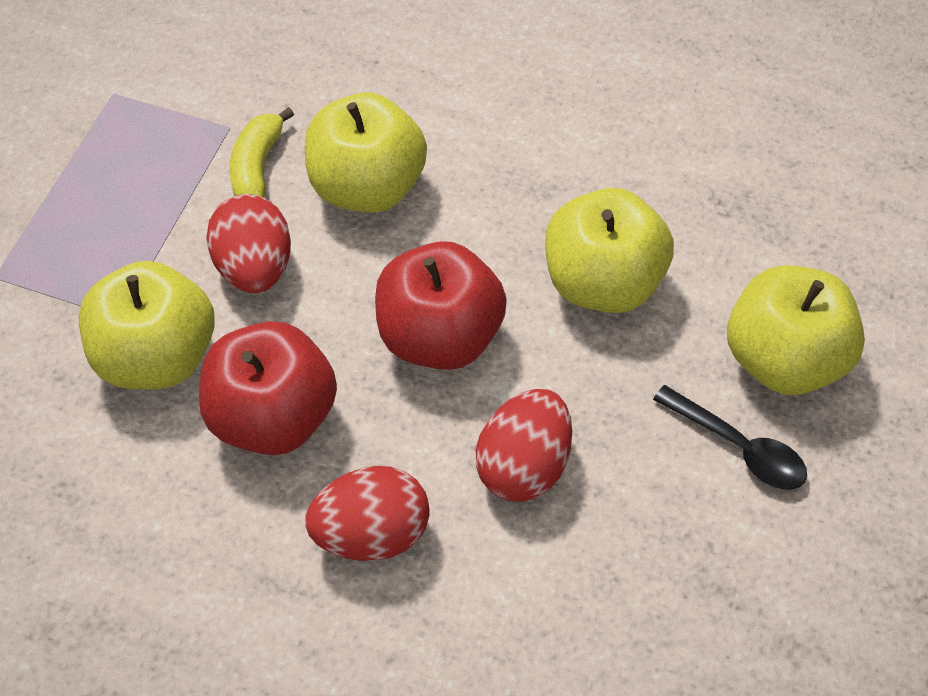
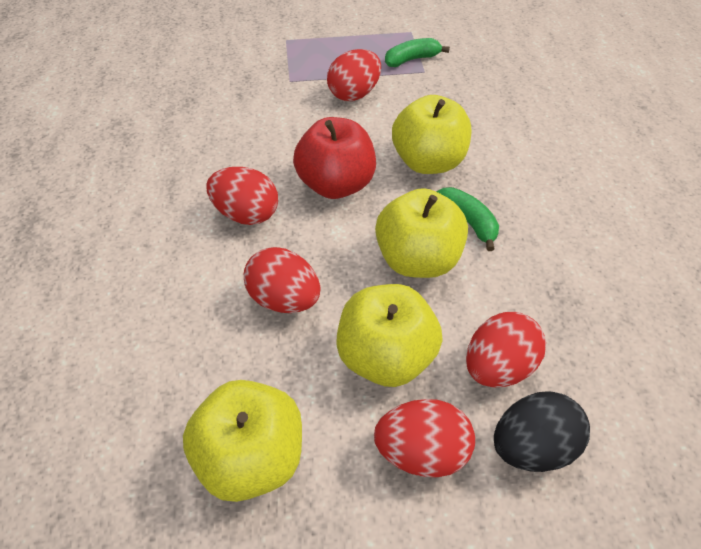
black egg: 0 -> 1
black spoon: 1 -> 0
green banana: 0 -> 2
red apple: 2 -> 1
red egg: 3 -> 5
yellow banana: 1 -> 0

